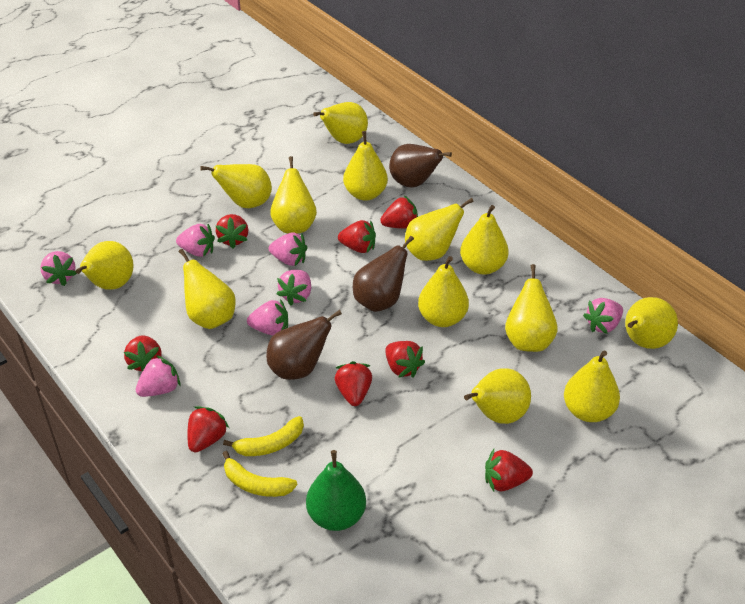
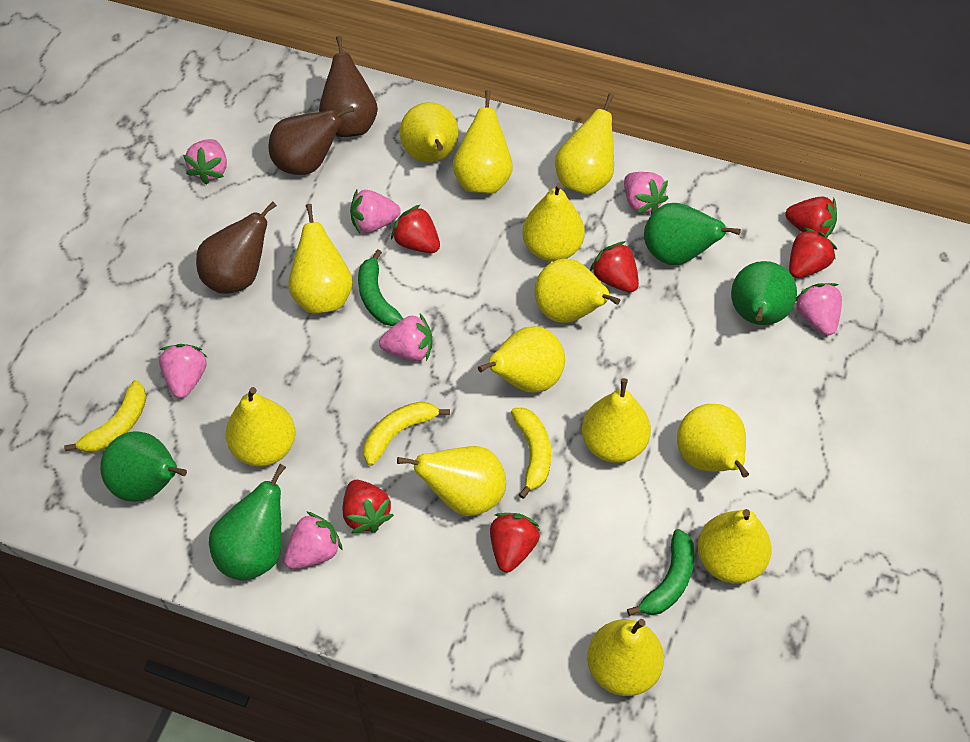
green banana: 0 -> 2
green pear: 1 -> 4
red strawberry: 8 -> 6
yellow banana: 2 -> 3

